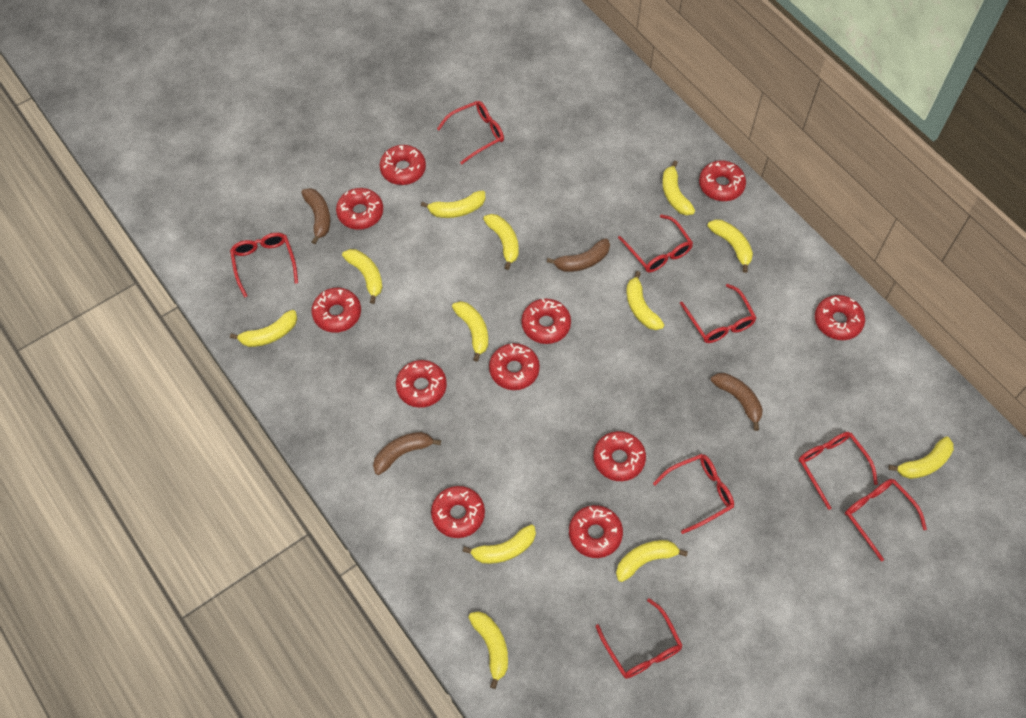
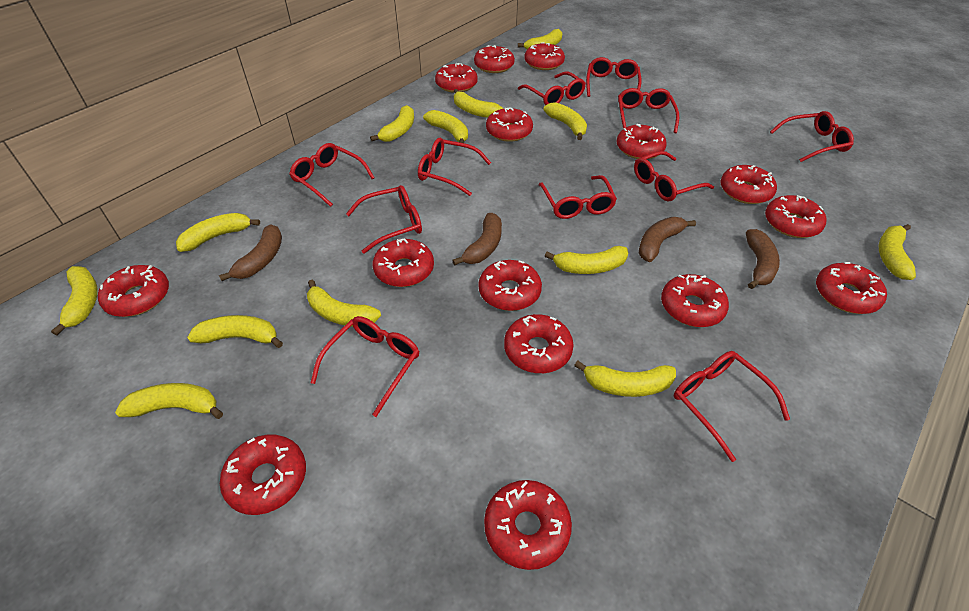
red donut: 11 -> 15
red glasses: 8 -> 11
yellow banana: 12 -> 13

